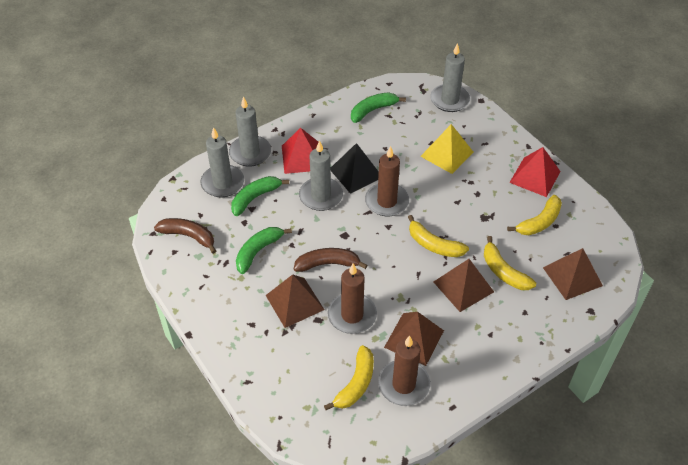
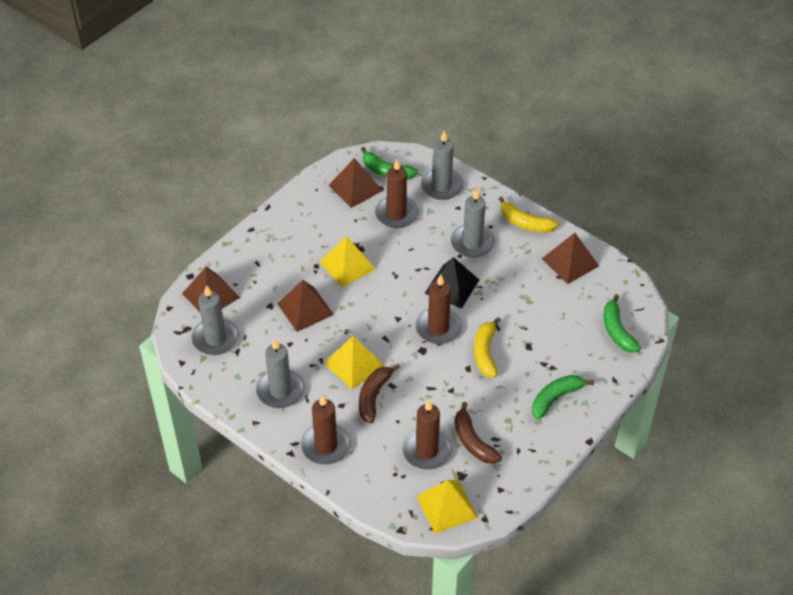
brown candle: 3 -> 4
red pyramid: 2 -> 0
yellow banana: 4 -> 2
yellow pyramid: 1 -> 3

